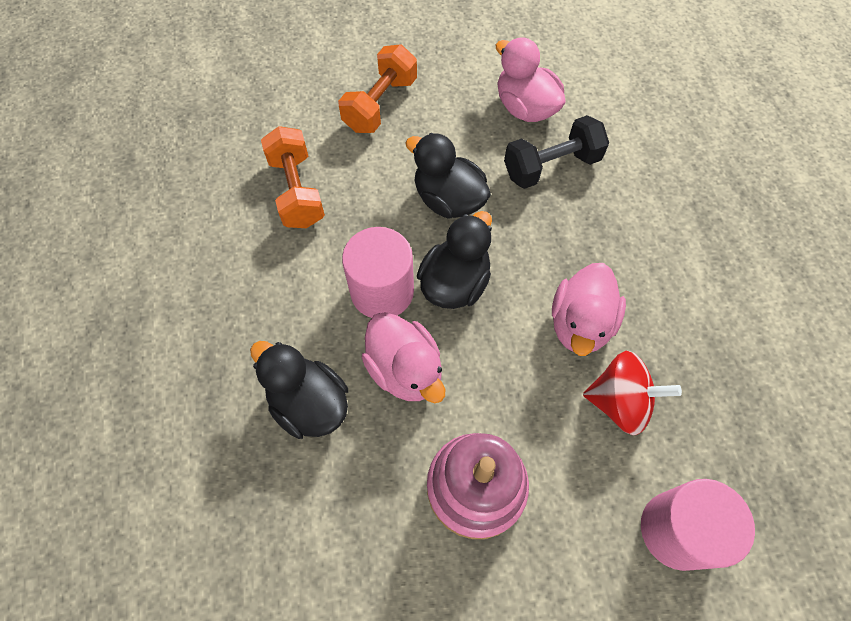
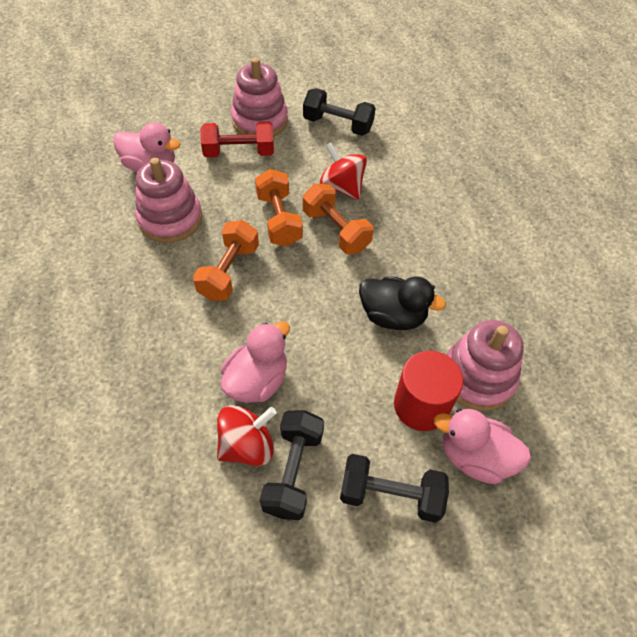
black duck: 3 -> 1
black dumbbell: 1 -> 3
orange dumbbell: 2 -> 3
pink cylinder: 2 -> 0
pink stacking toy: 1 -> 3
red cylinder: 0 -> 1
red dumbbell: 0 -> 1
red spinning top: 1 -> 2

